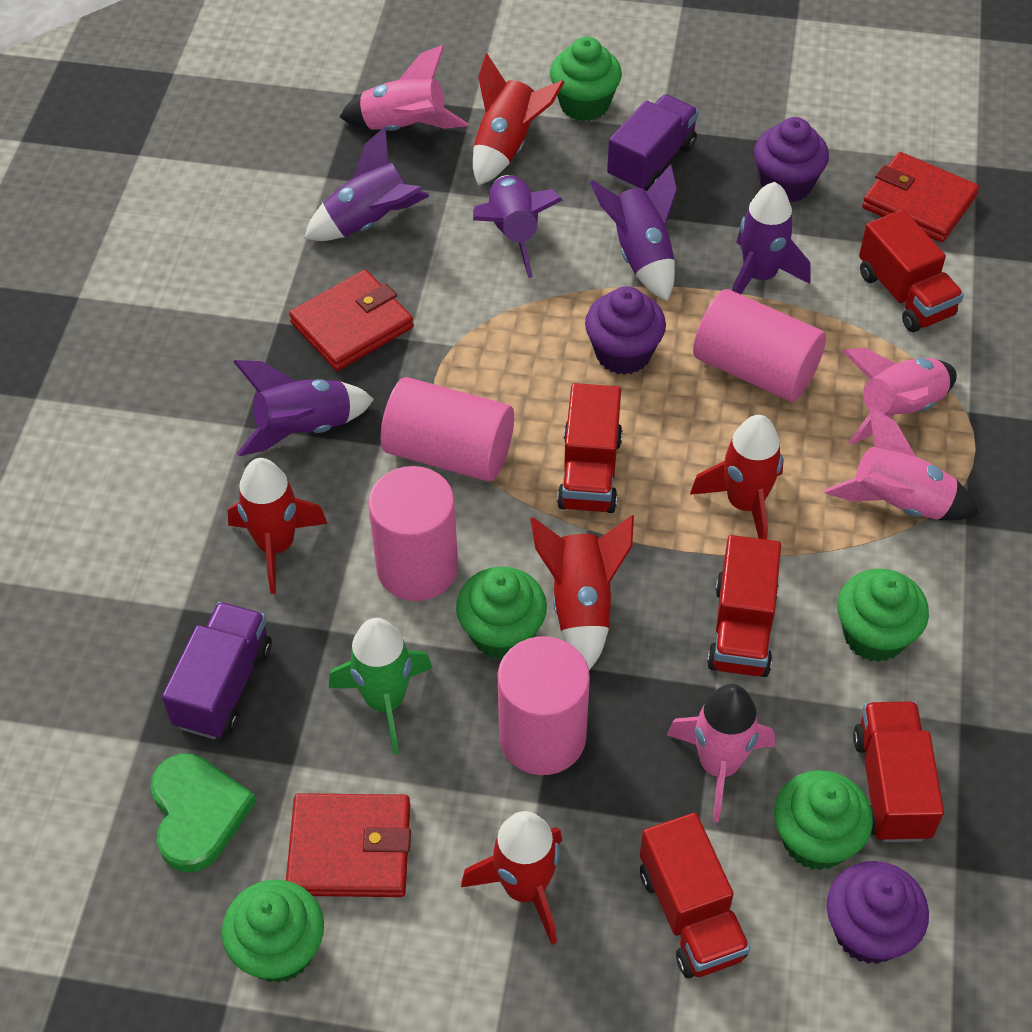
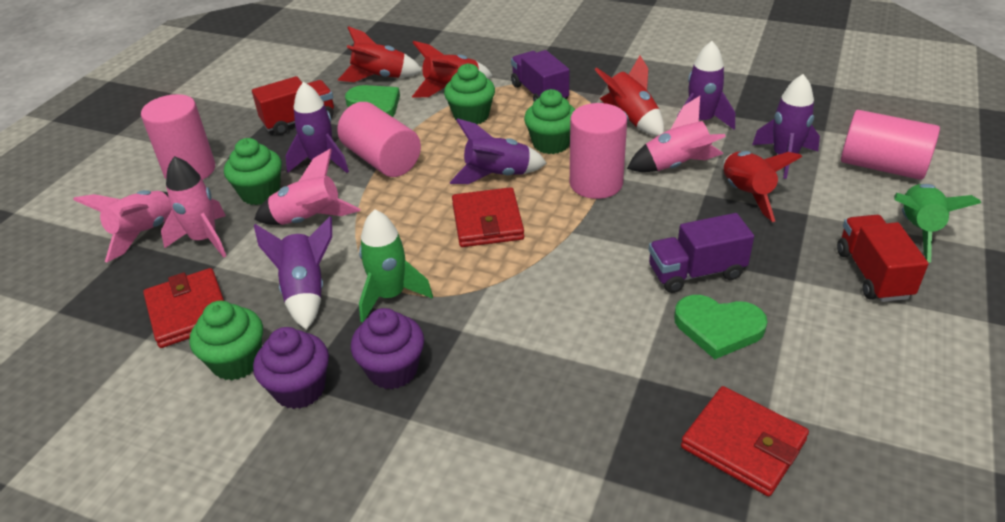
green cupcake: 5 -> 4
green heart: 1 -> 2
green rocket: 1 -> 2
purple cupcake: 3 -> 2
red rocket: 5 -> 4
red truck: 5 -> 2

